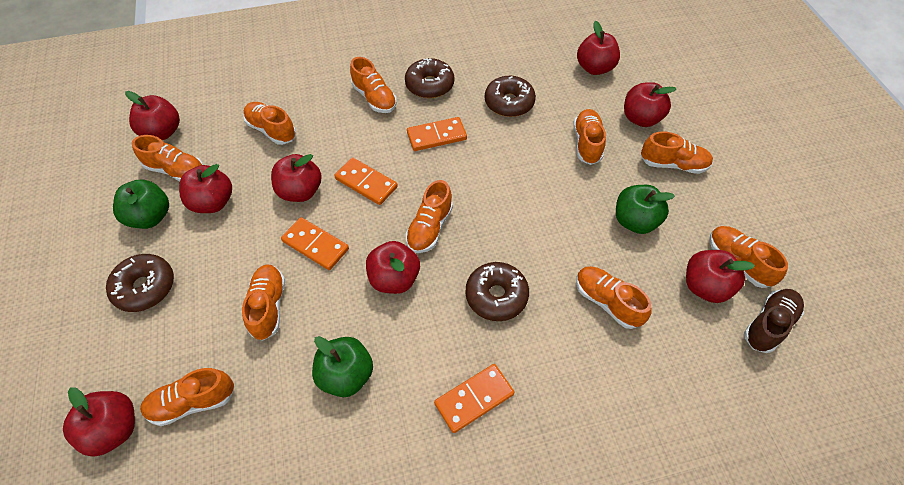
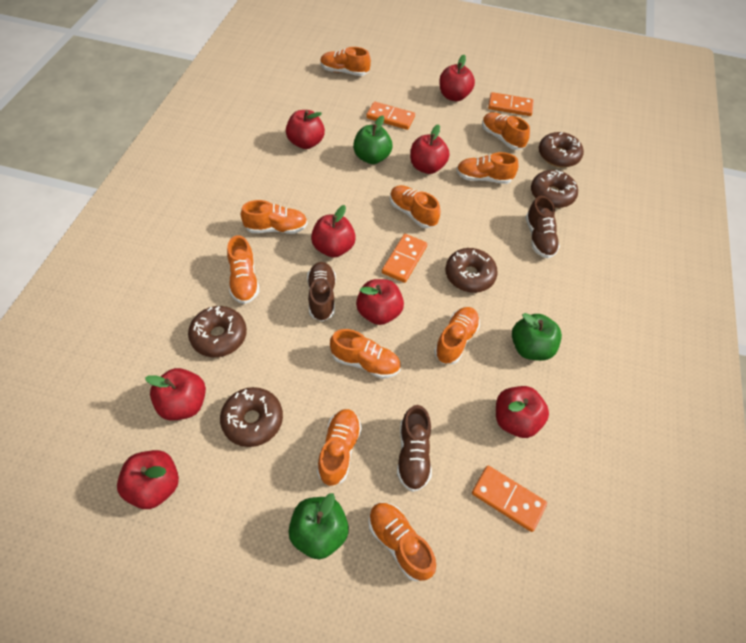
brown donut: 4 -> 5
brown shoe: 1 -> 3

